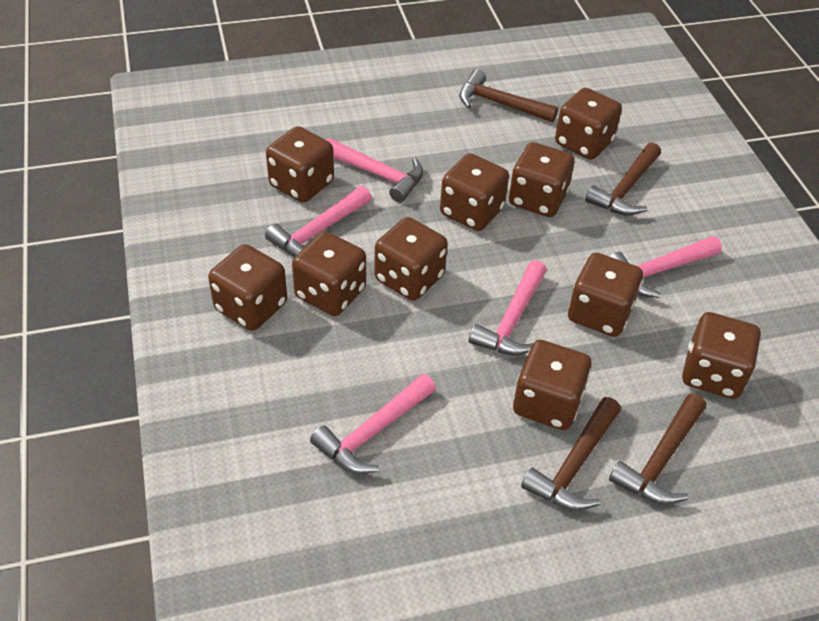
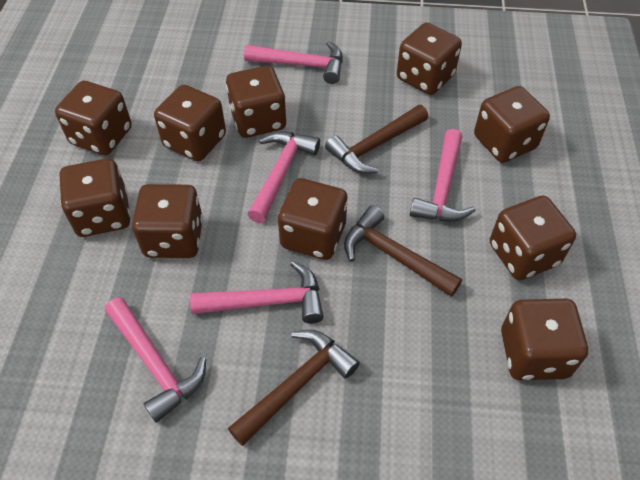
brown hammer: 4 -> 3

